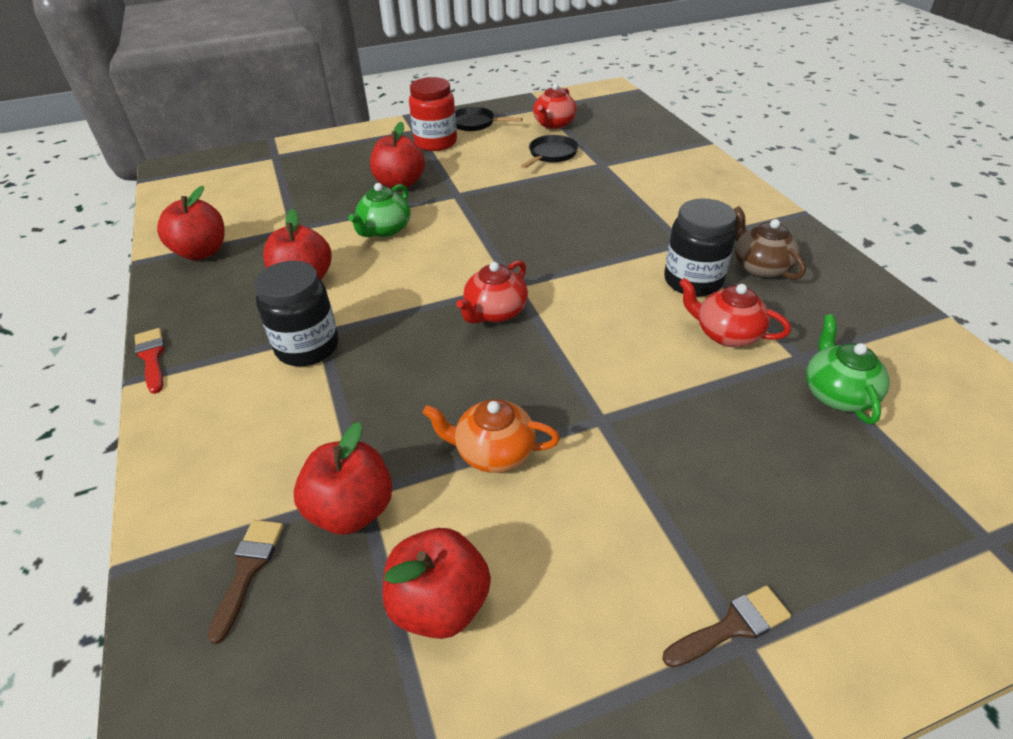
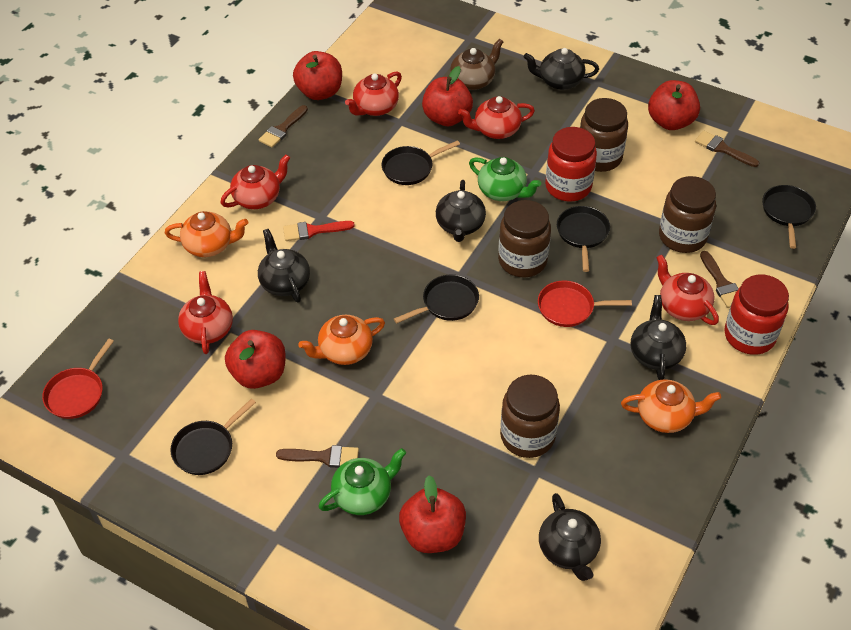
black jar: 2 -> 0
black pan: 2 -> 5
black teapot: 0 -> 5
brown brush: 2 -> 4
brown jar: 0 -> 4
orange teapot: 1 -> 3
red jar: 1 -> 2
red pan: 0 -> 2
red teapot: 3 -> 5

